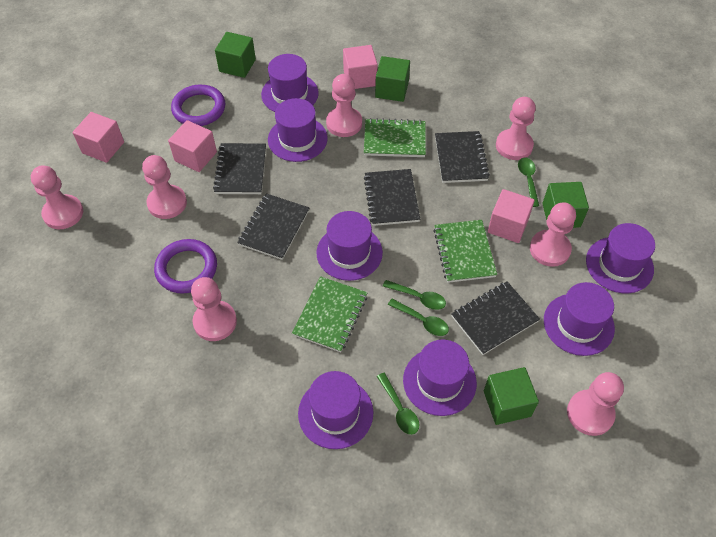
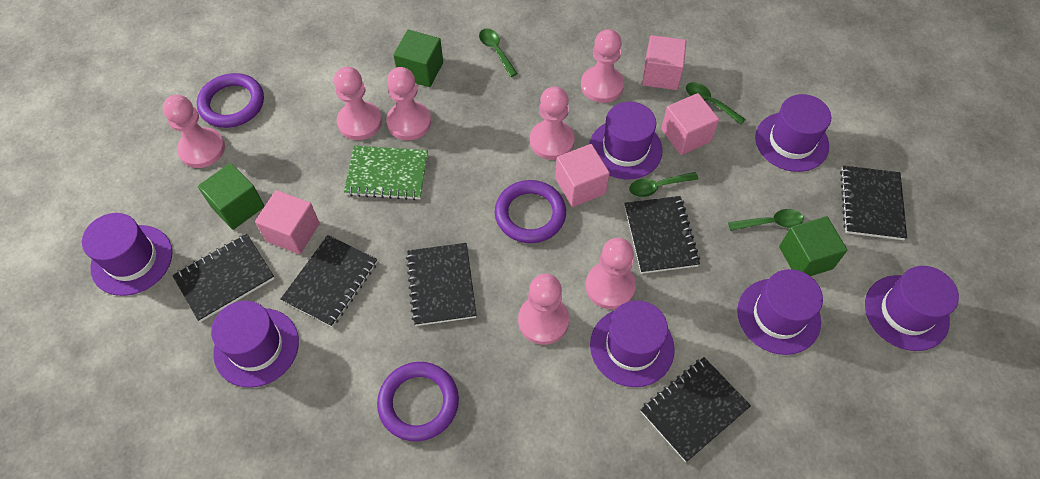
black notebook: 5 -> 6
green cube: 4 -> 3
green notebook: 3 -> 1
purple ring: 2 -> 3

